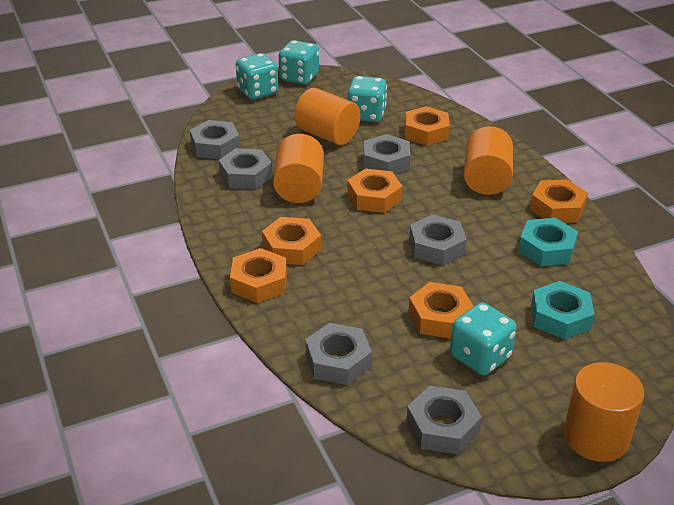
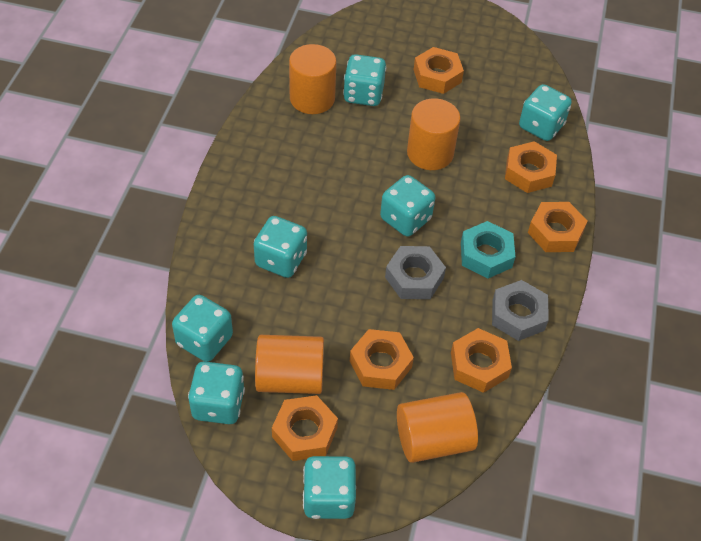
grey nut: 6 -> 2
turquoise dice: 4 -> 7
turquoise nut: 2 -> 1

